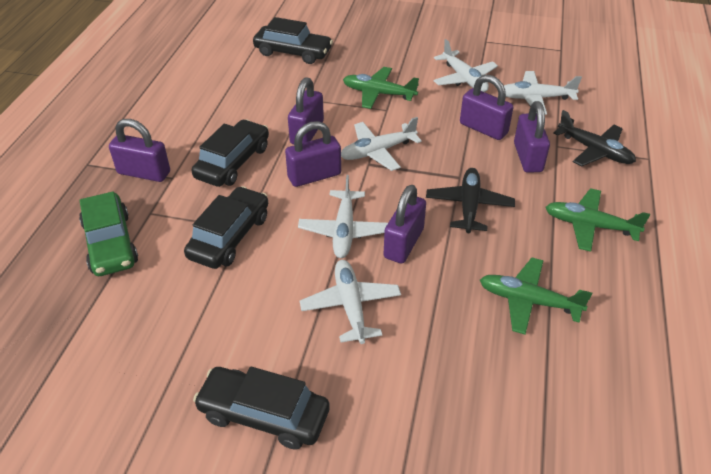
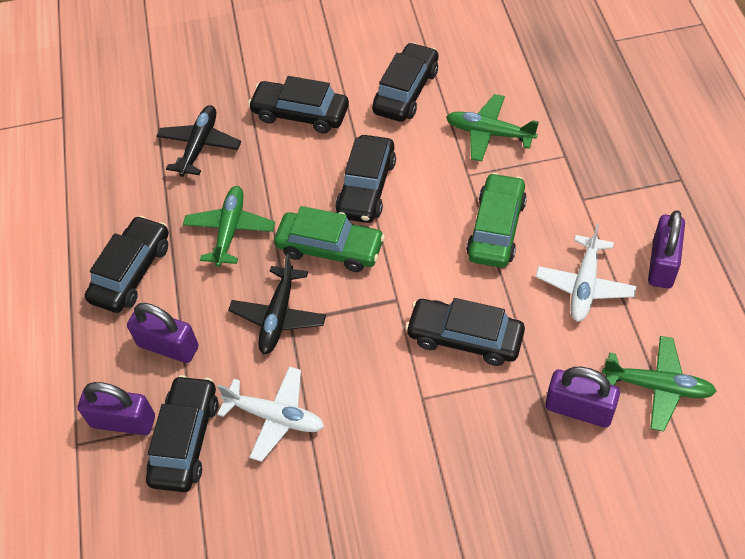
black car: 4 -> 6
green car: 1 -> 2
purple padlock: 6 -> 4
white plane: 5 -> 2

